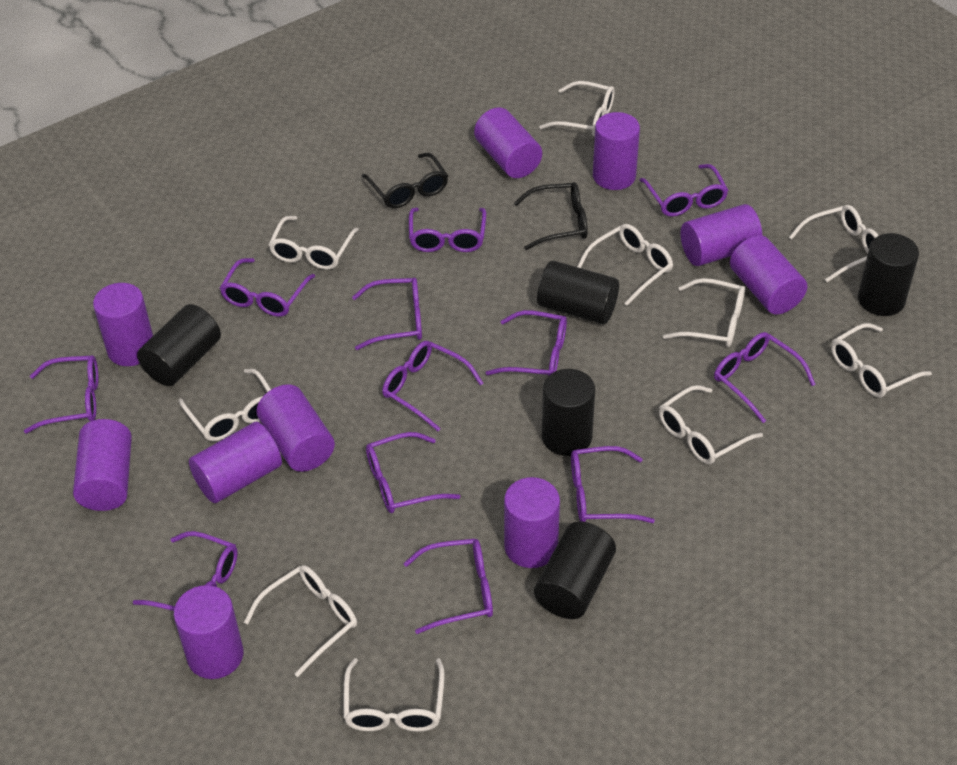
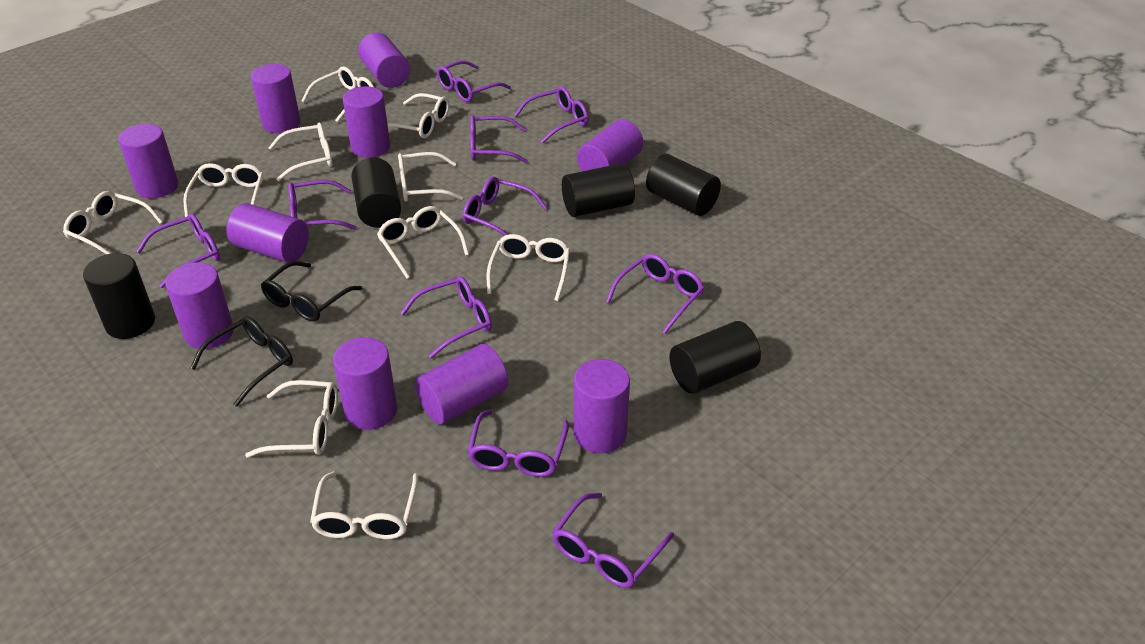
purple glasses: 12 -> 10

